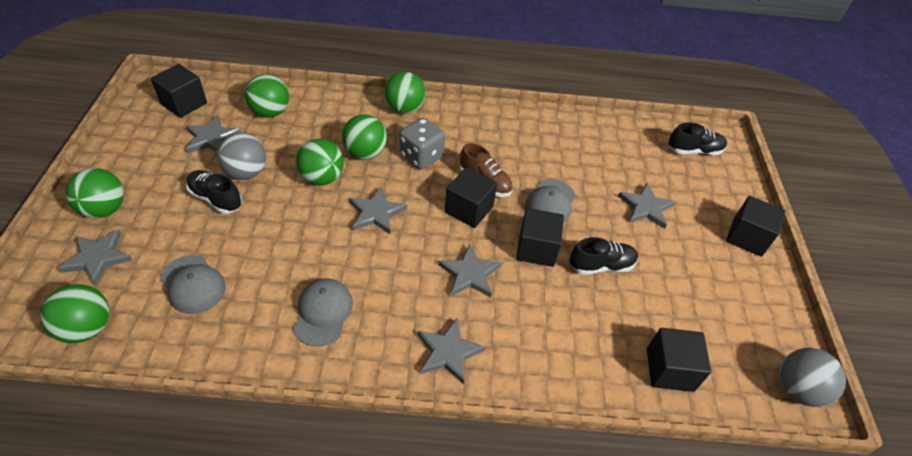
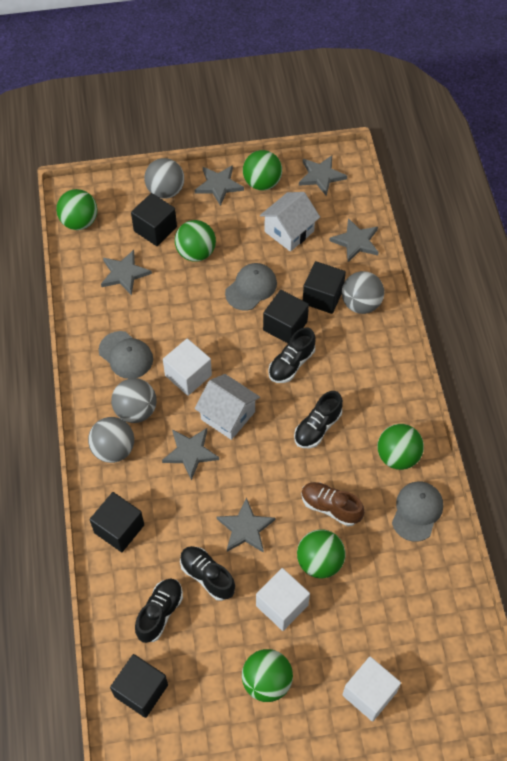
black shoe: 3 -> 4
grey ball: 2 -> 4
grey dice: 1 -> 0
white cube: 0 -> 3
white house: 0 -> 2

